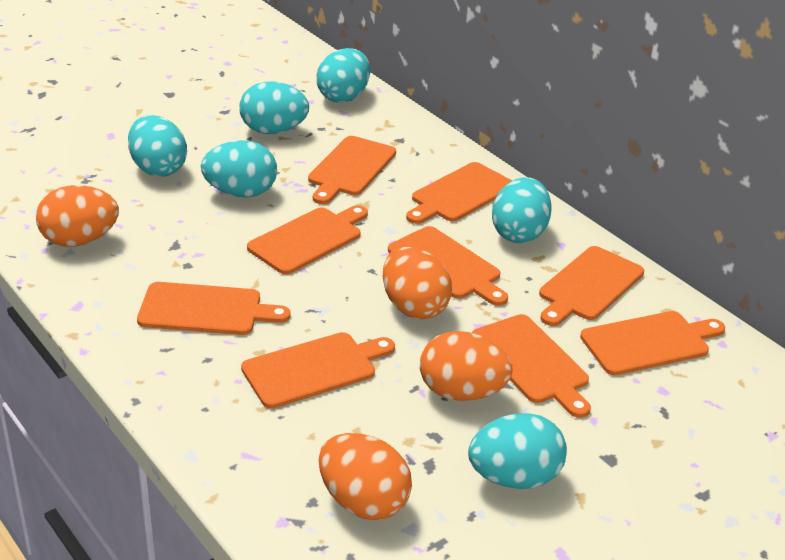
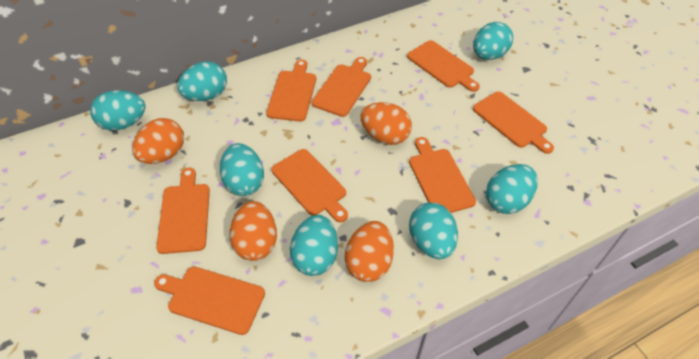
orange cutting board: 9 -> 8
turquoise egg: 6 -> 7

